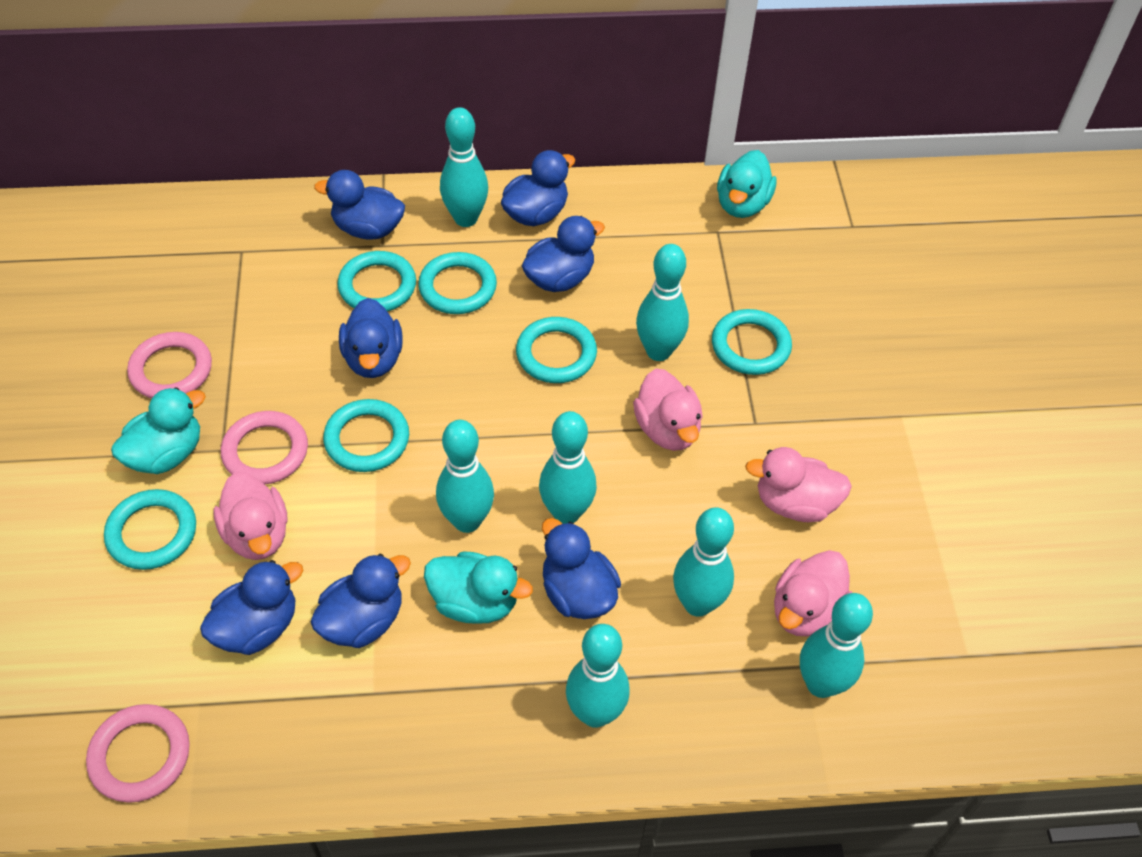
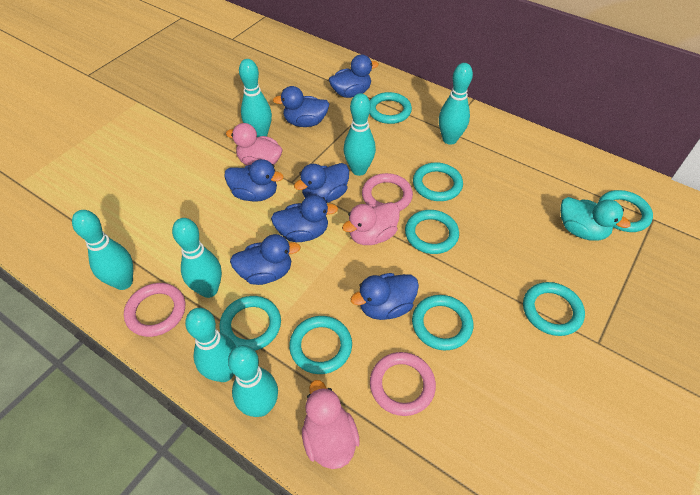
pink duck: 4 -> 3
turquoise duck: 3 -> 1
turquoise ring: 6 -> 8

